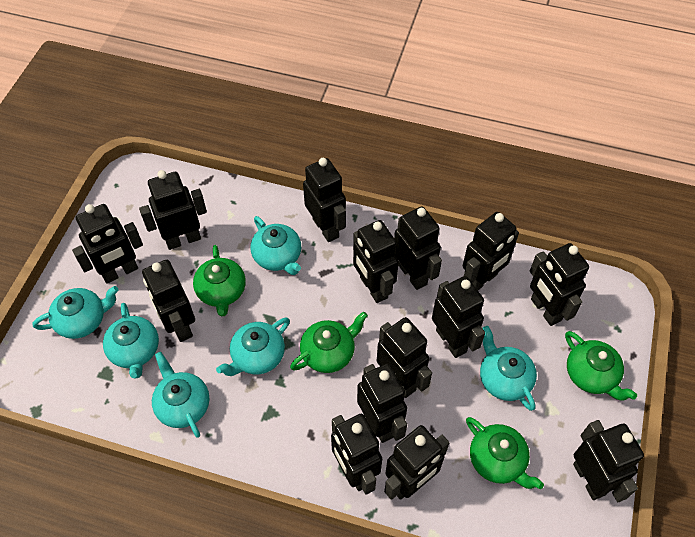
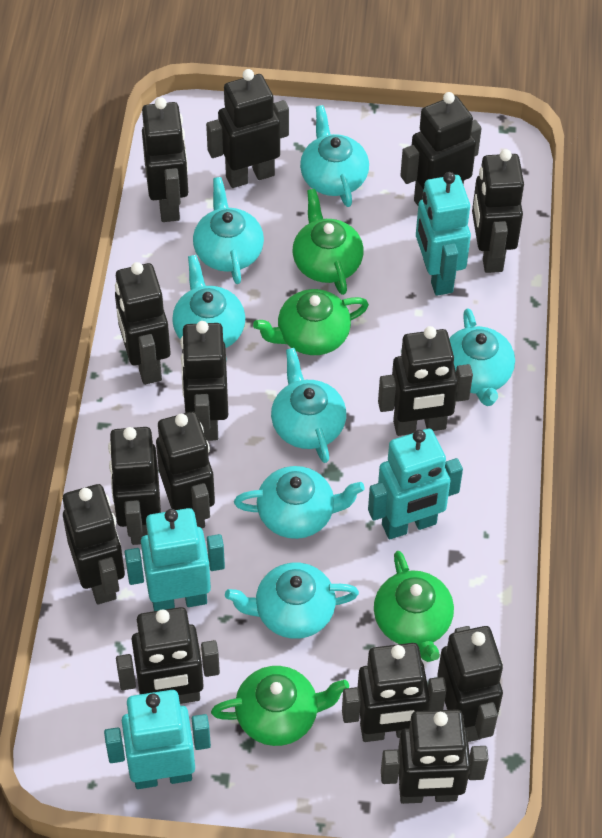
turquoise robot: 0 -> 4
turquoise teapot: 6 -> 7

